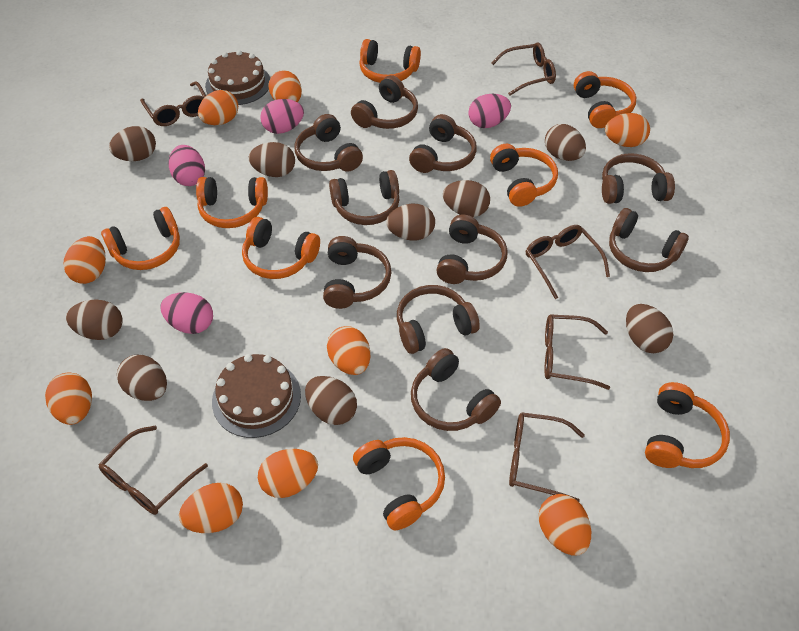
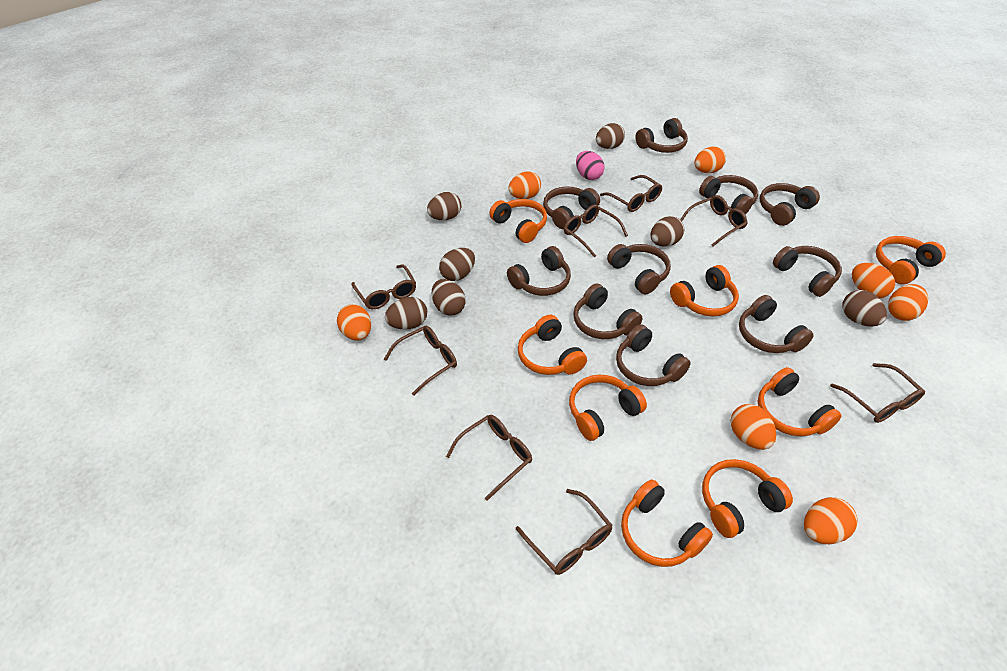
brown cake: 2 -> 0
brown egg: 9 -> 7
brown glasses: 6 -> 8
orange egg: 9 -> 7
pink egg: 4 -> 1

